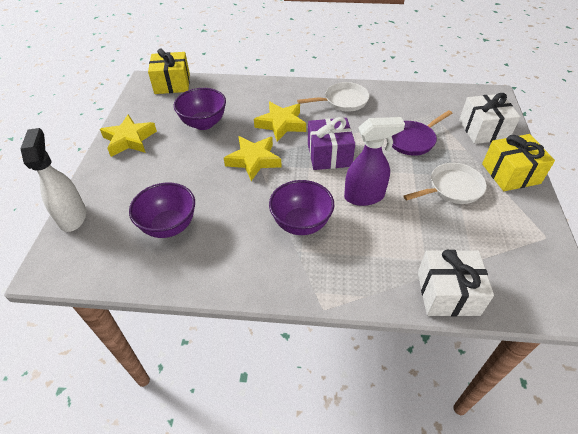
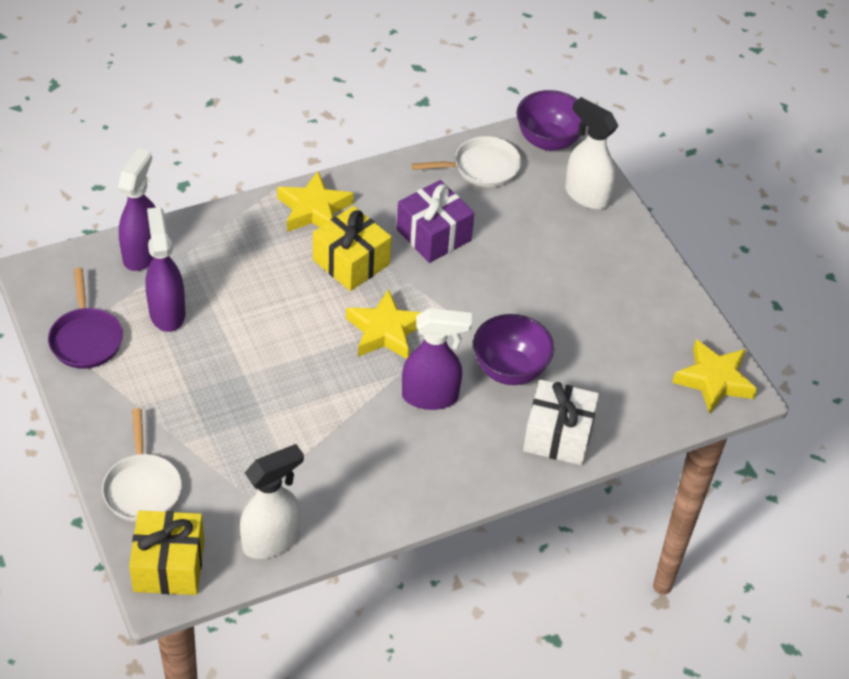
purple bowl: 3 -> 2
purple spray bottle: 1 -> 3
white gift: 2 -> 1
white spray bottle: 1 -> 2

